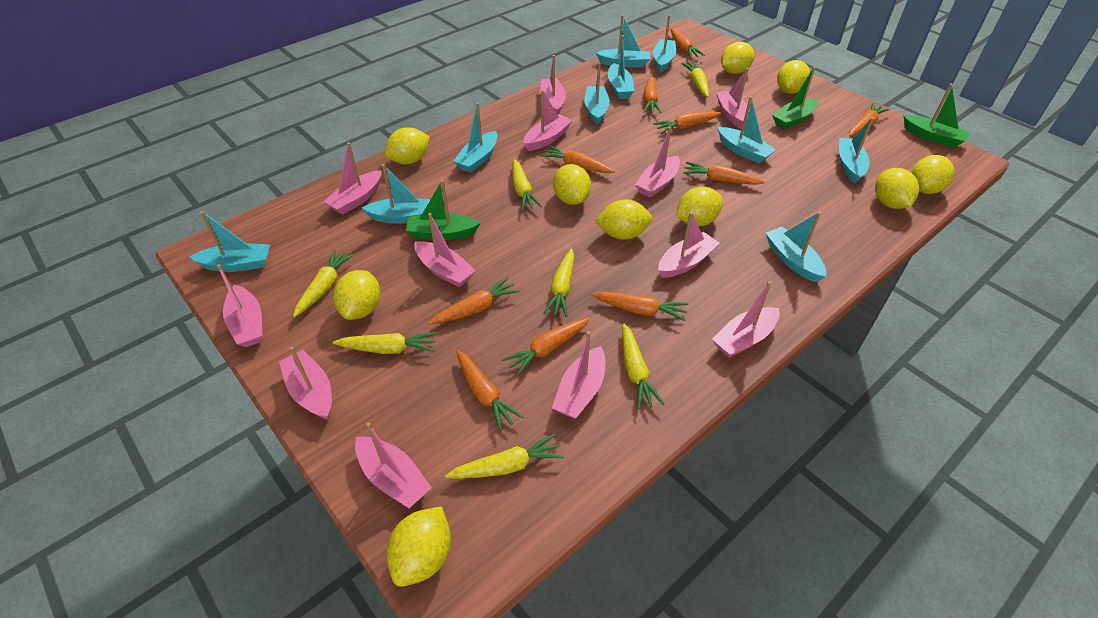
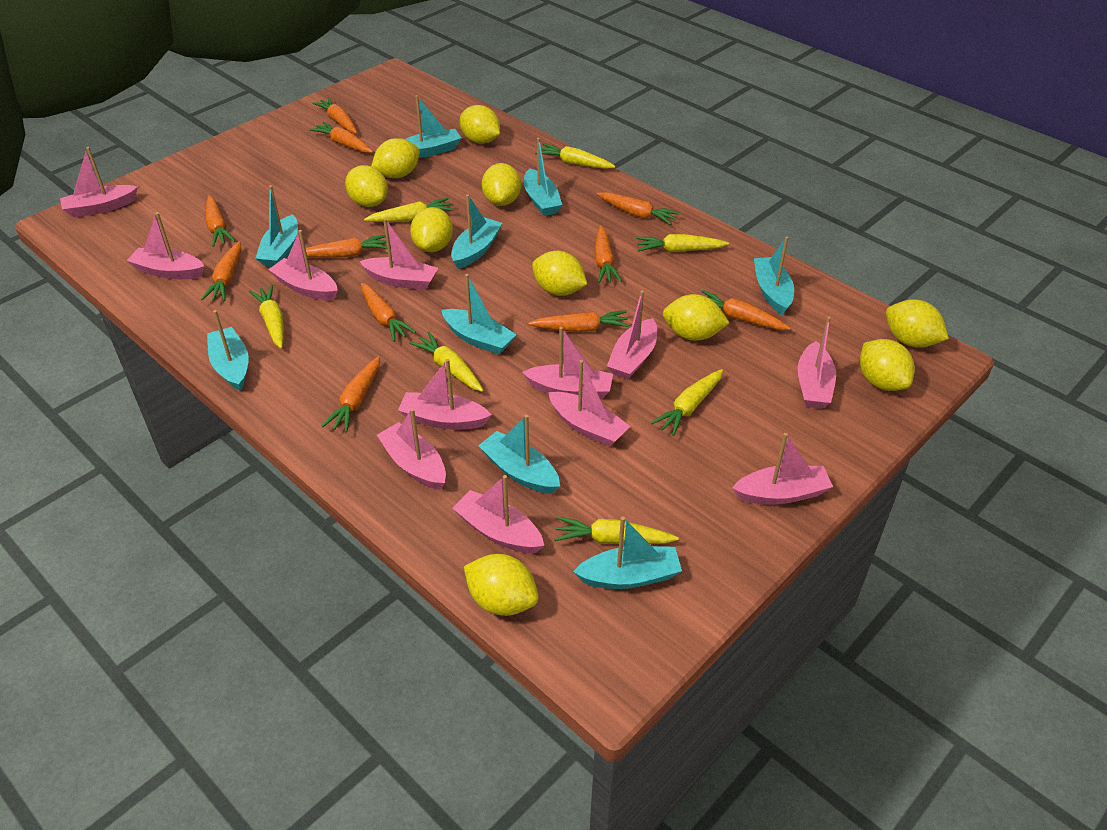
green boat: 3 -> 0
orange carrot: 10 -> 11
turquoise boat: 10 -> 9

